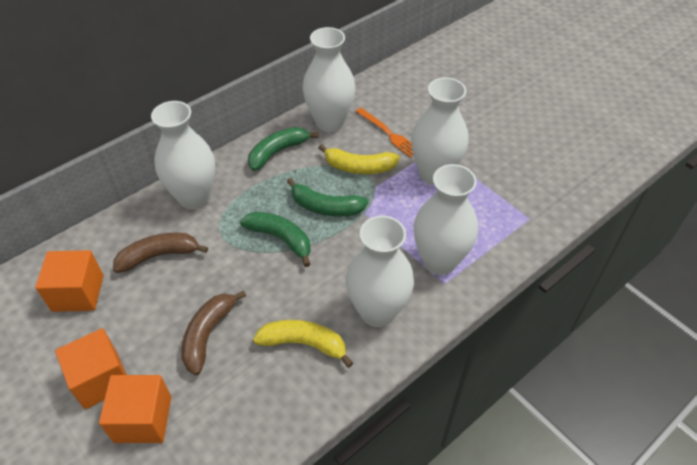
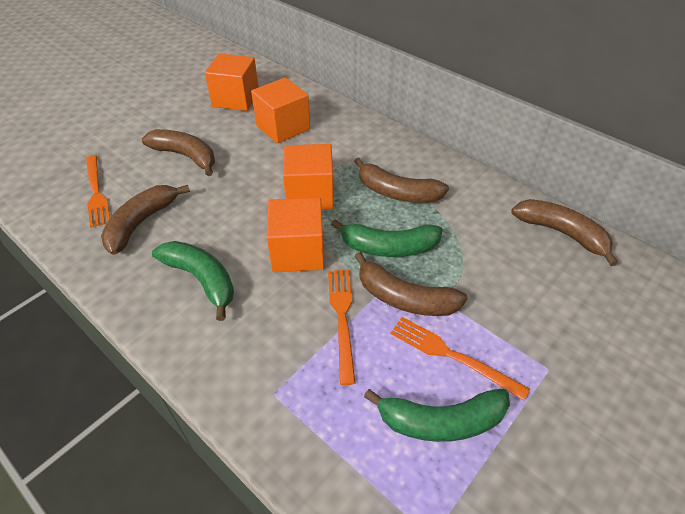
brown banana: 2 -> 5
orange cube: 3 -> 4
orange fork: 1 -> 3
white vase: 5 -> 0
yellow banana: 2 -> 0

